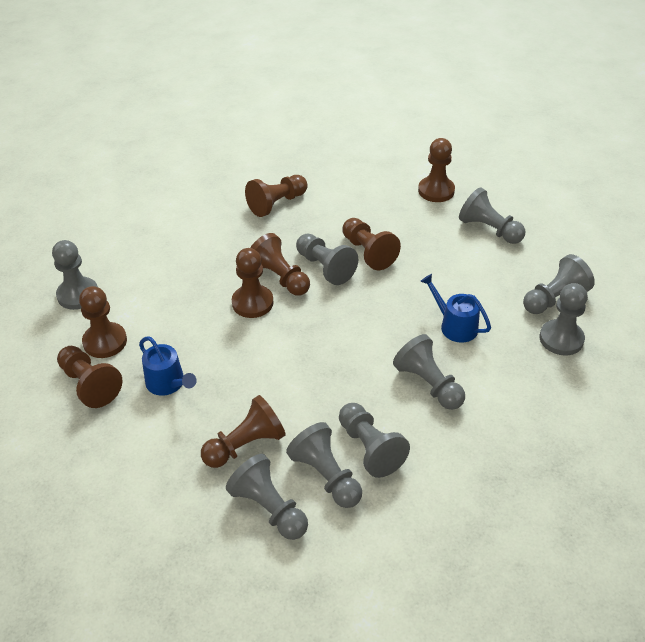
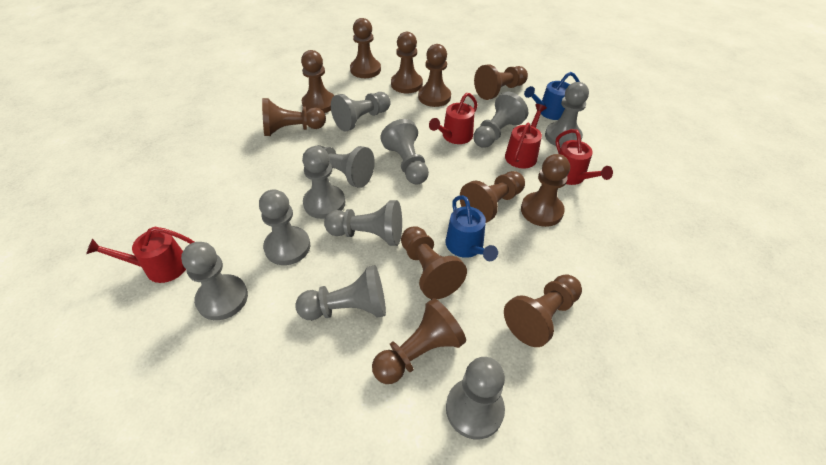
brown pawn: 8 -> 11
grey pawn: 9 -> 11
red watering can: 0 -> 4

